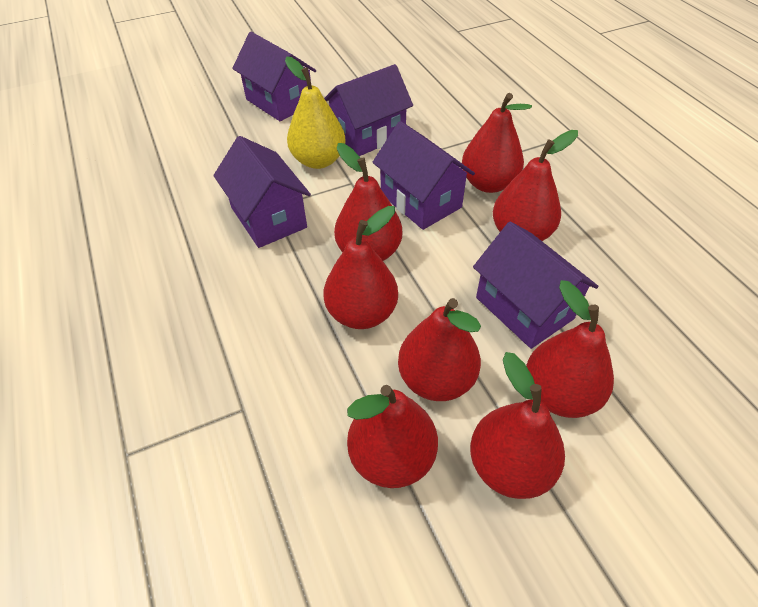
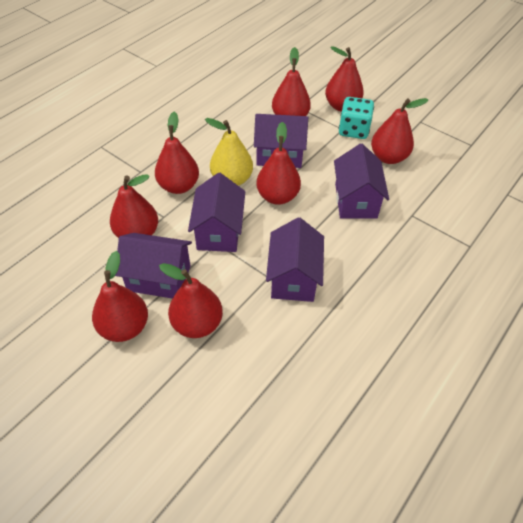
turquoise dice: 0 -> 1

